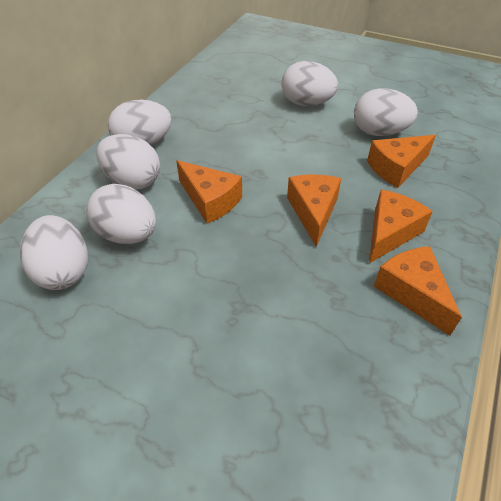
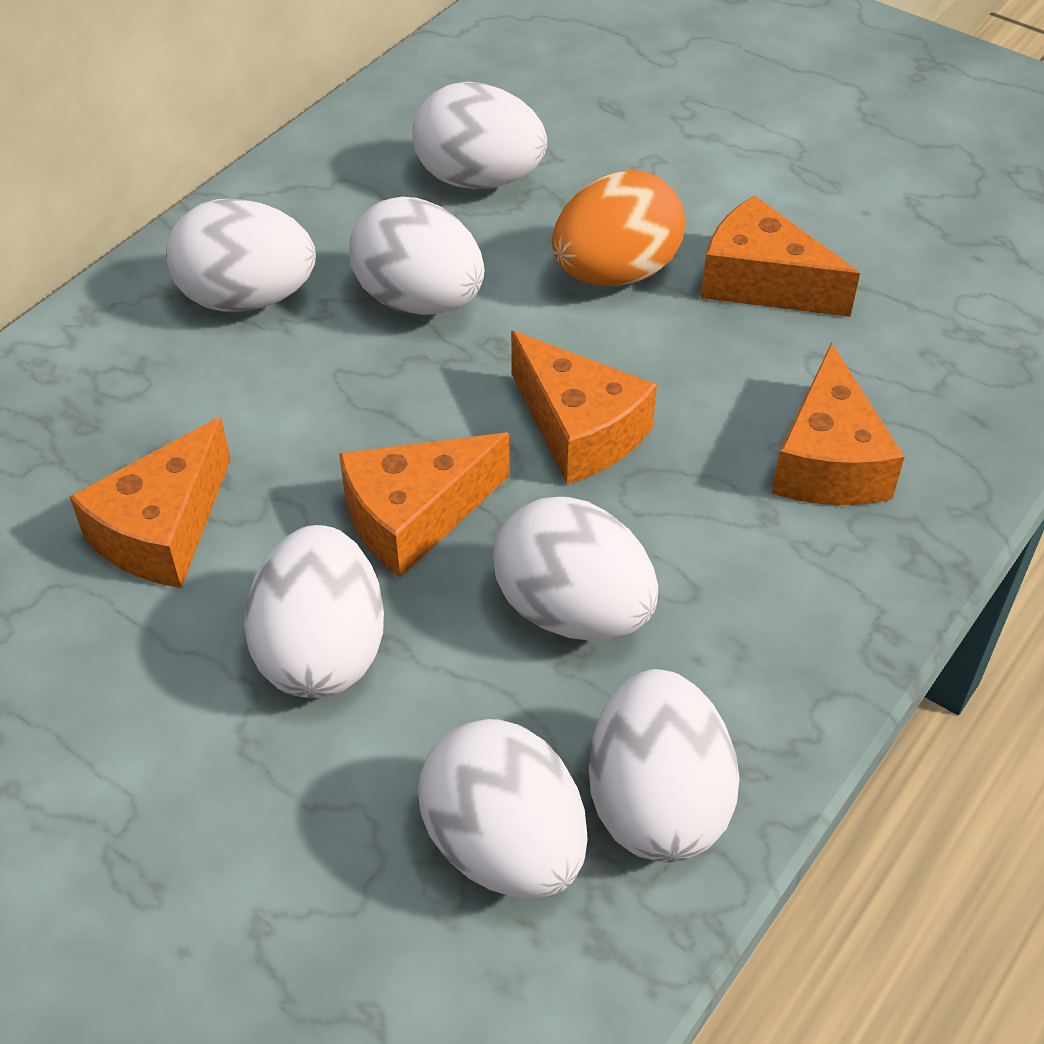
orange egg: 0 -> 1
white egg: 6 -> 7

